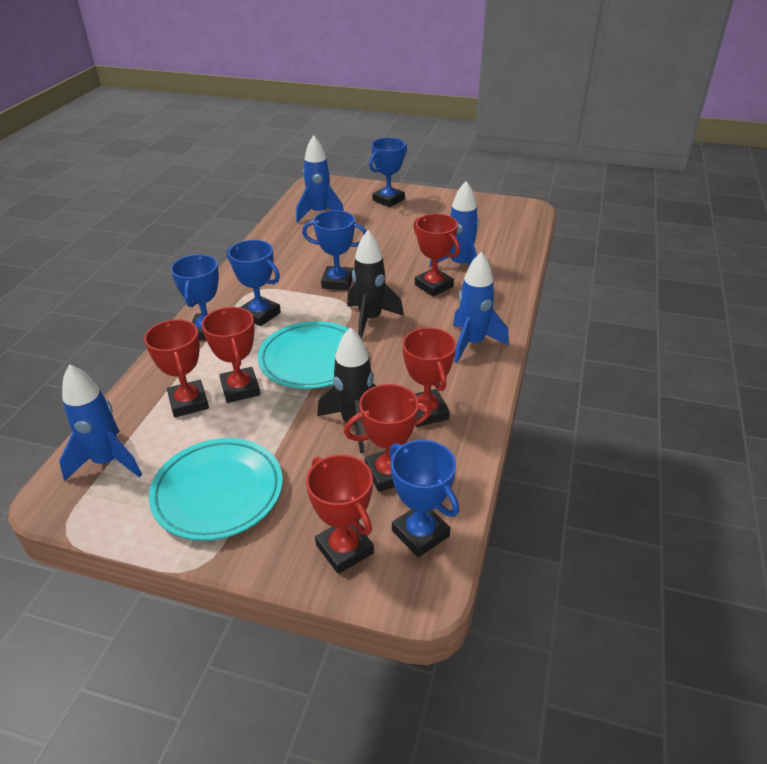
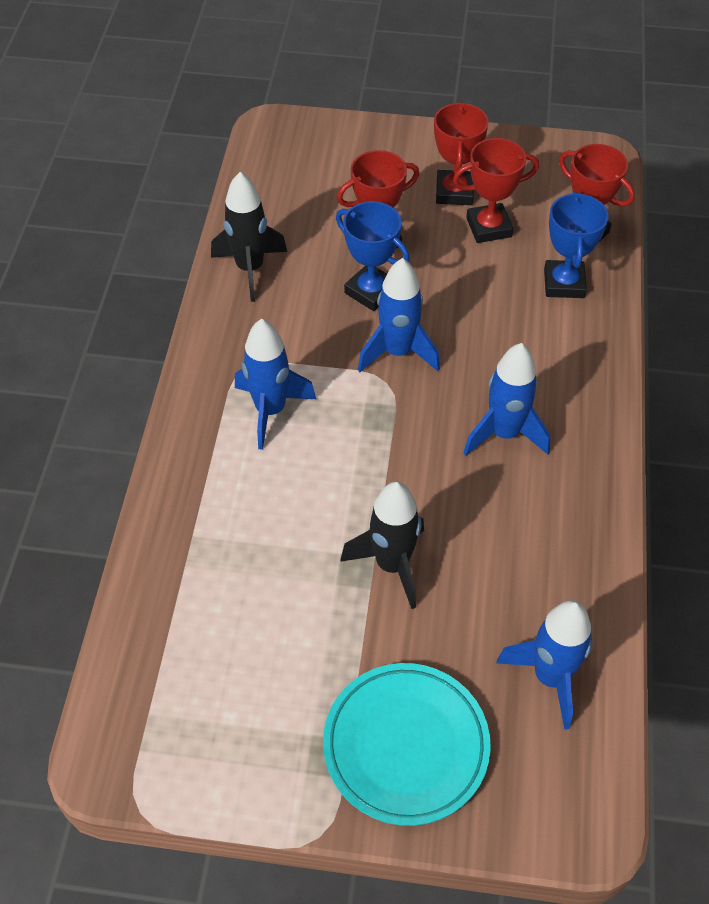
blue trophy: 5 -> 2
red trophy: 6 -> 4
turquoise plate: 2 -> 1

